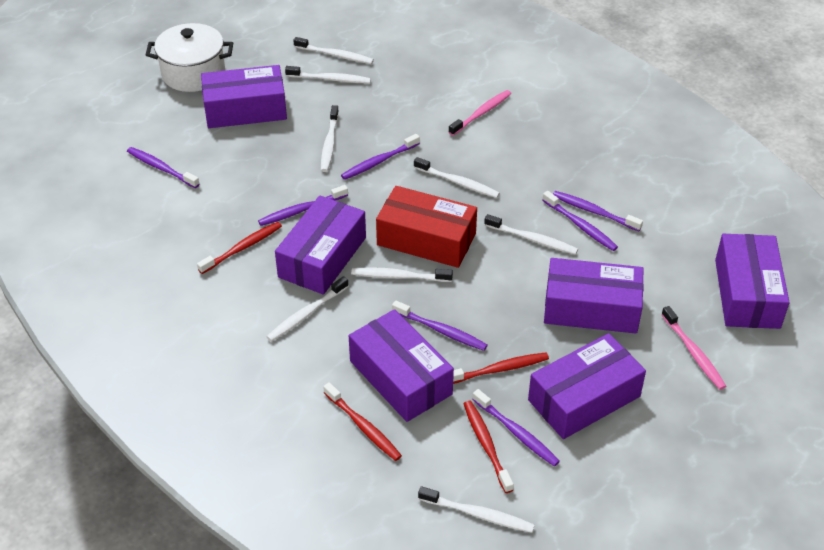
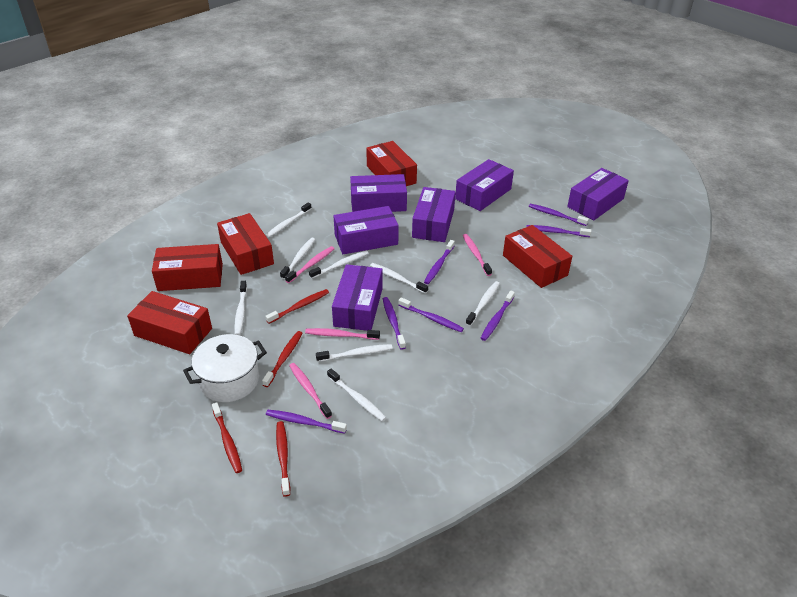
pink toothbrush: 2 -> 4
red box: 1 -> 5

